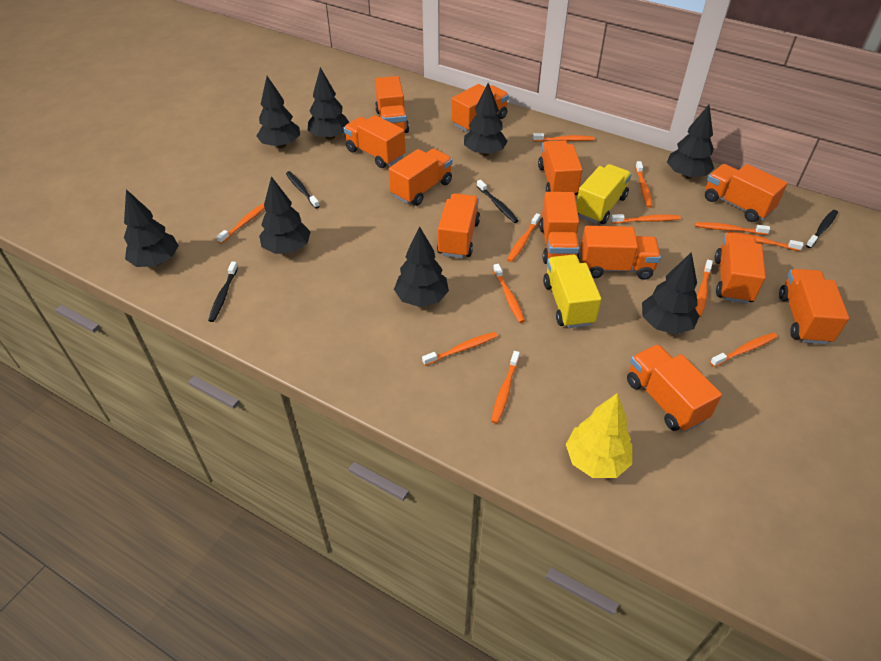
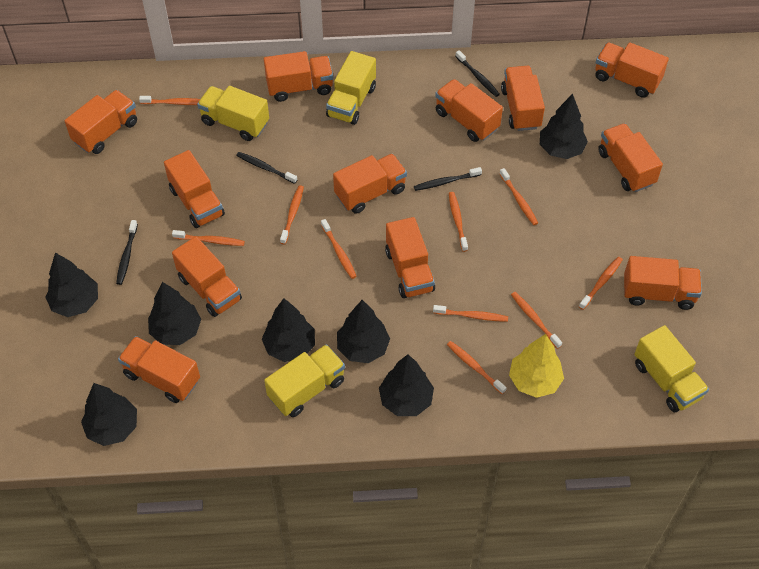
black tree: 8 -> 7
orange toothbrush: 12 -> 10
yellow truck: 2 -> 4

